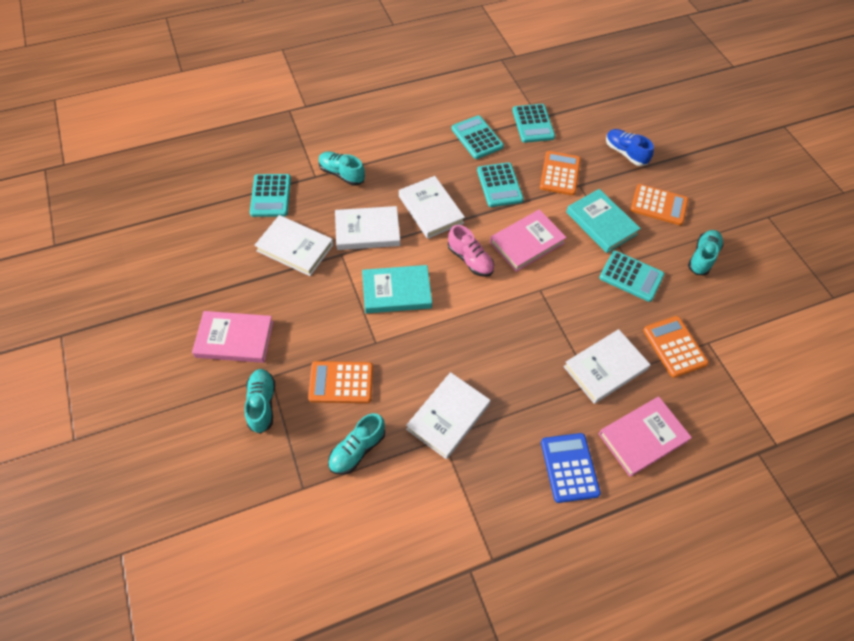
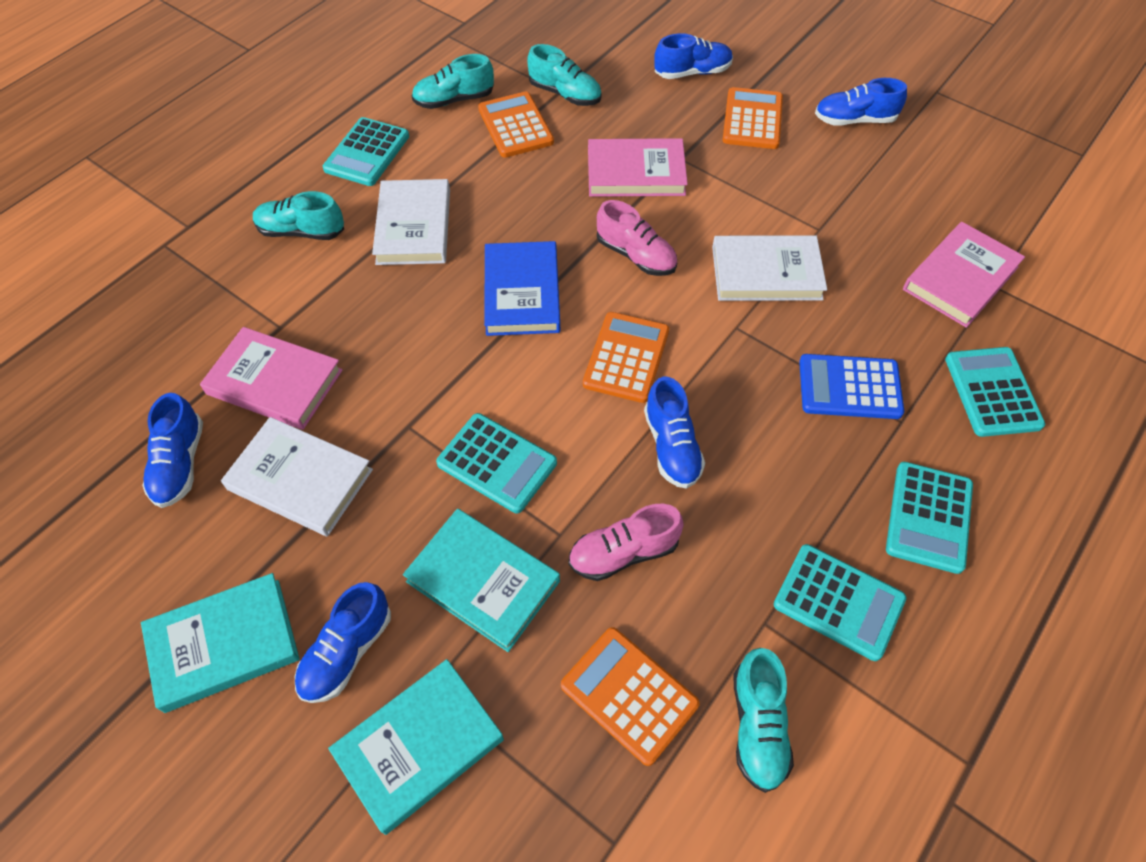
blue book: 0 -> 1
blue shoe: 1 -> 5
pink shoe: 1 -> 2
turquoise book: 2 -> 3
white book: 5 -> 3

